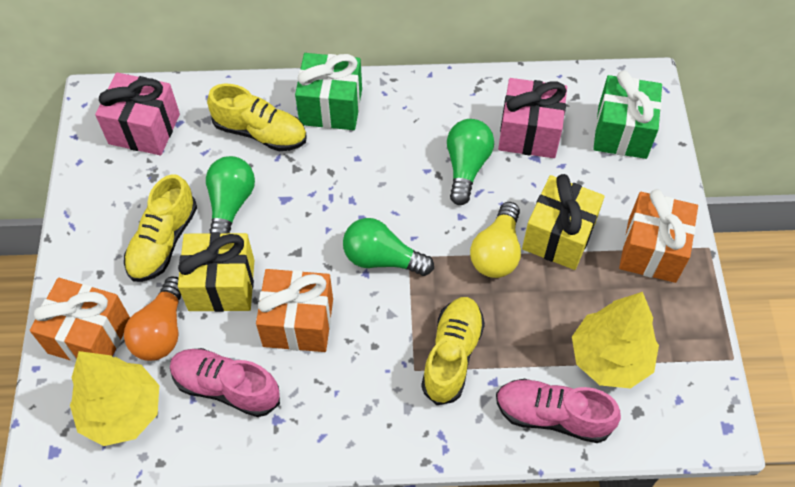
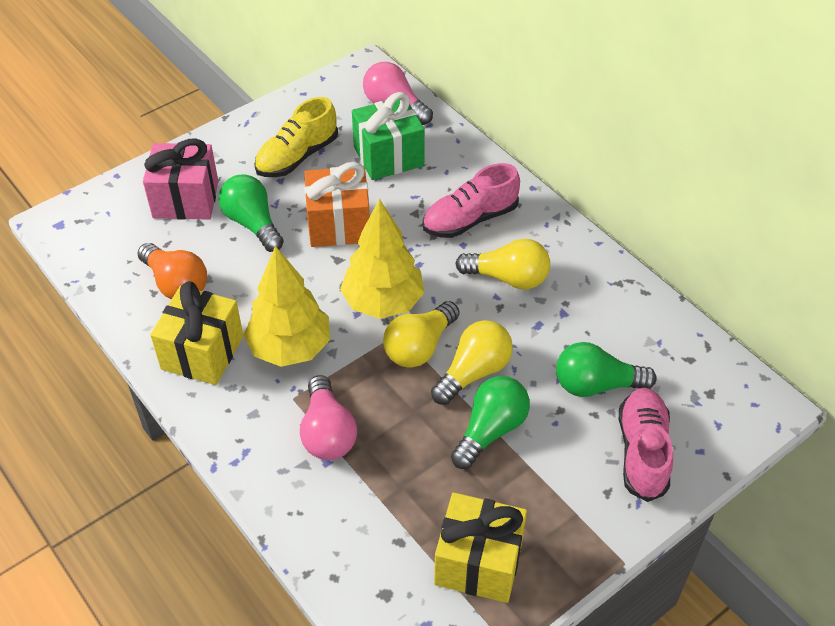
green gift: 2 -> 1
orange gift: 3 -> 1
pink gift: 2 -> 1
pink light bulb: 0 -> 2
yellow light bulb: 1 -> 3
yellow shoe: 3 -> 1

